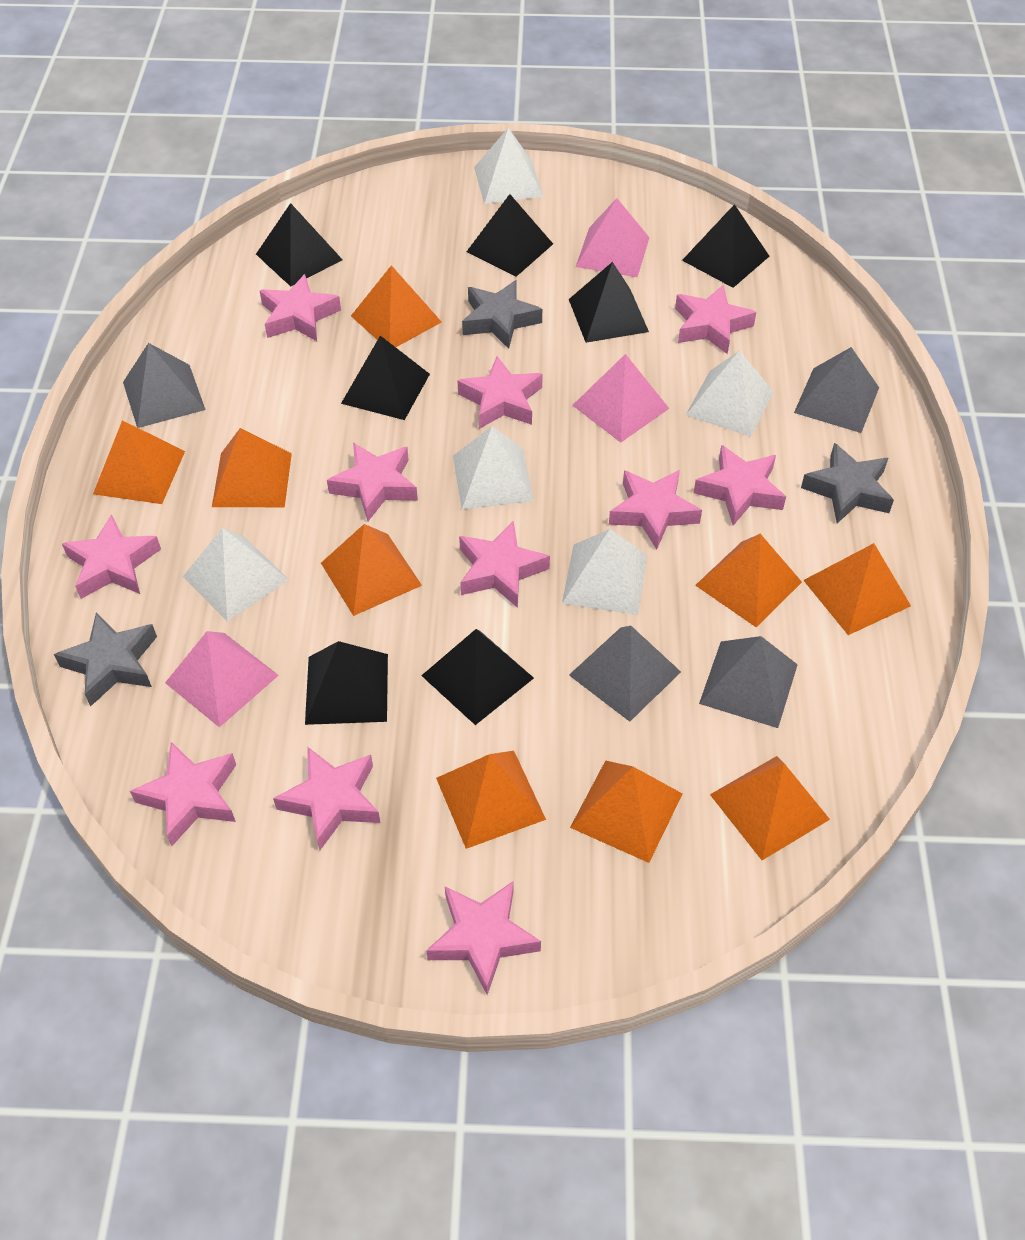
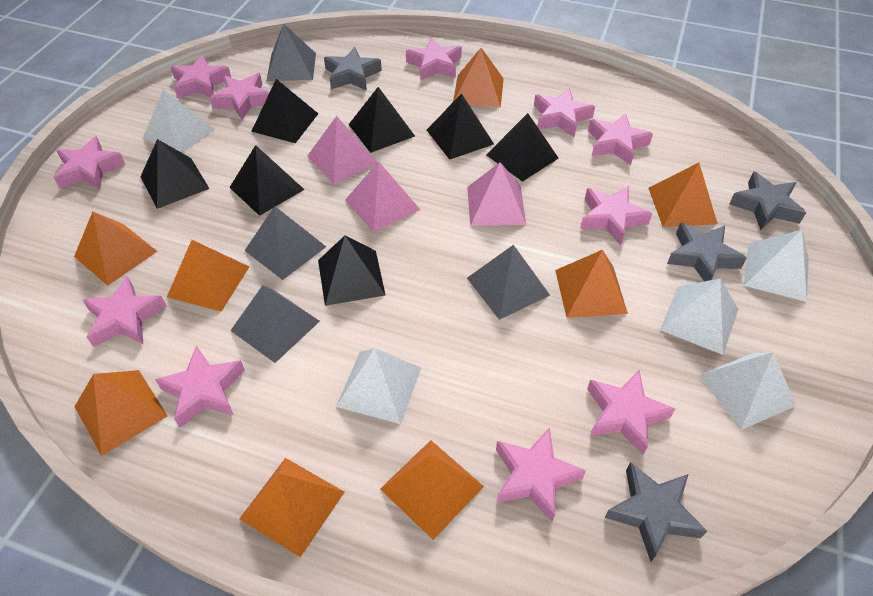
grey star: 3 -> 4
orange pyramid: 9 -> 8

